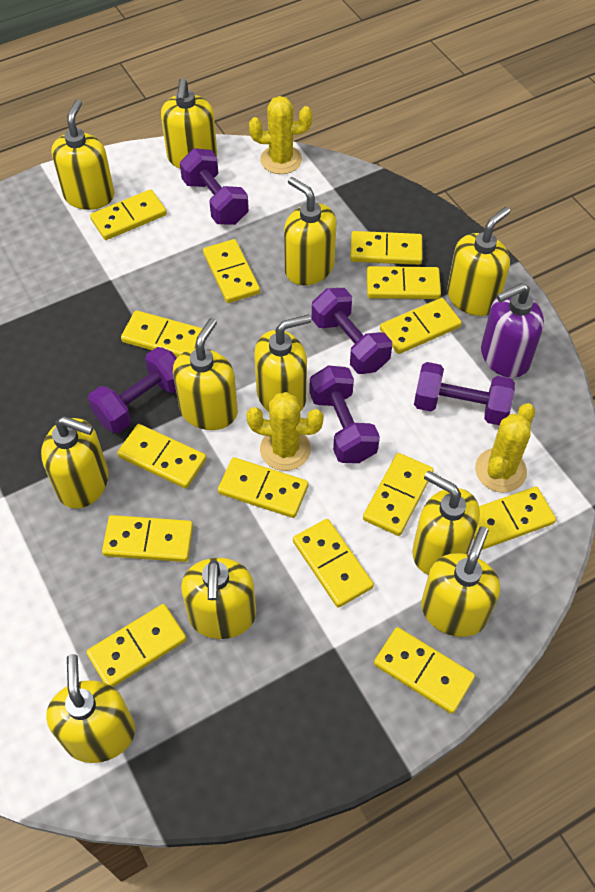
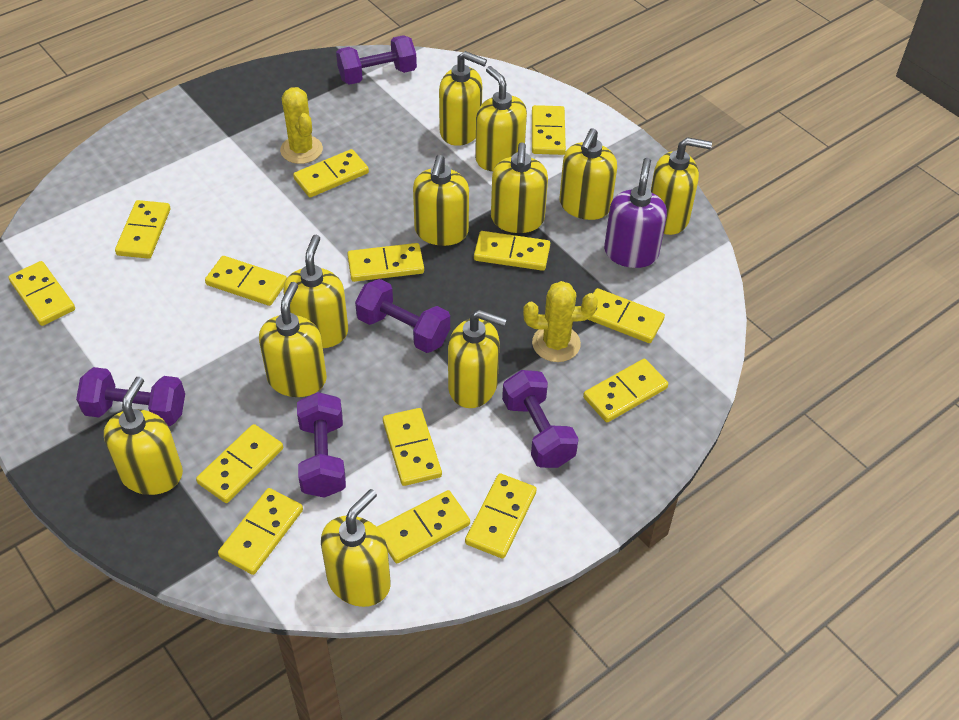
yellow cactus: 3 -> 2

